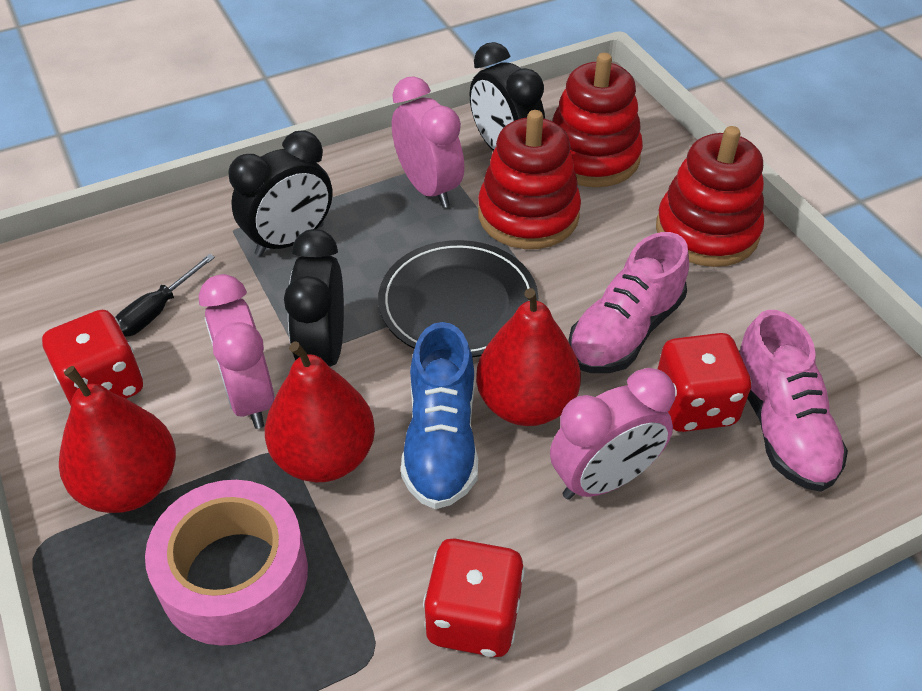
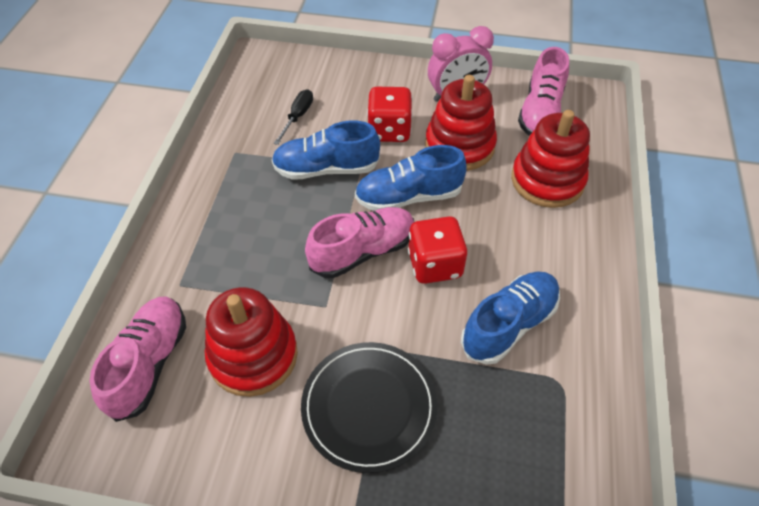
black clock: 3 -> 0
blue shoe: 1 -> 3
pink clock: 3 -> 1
pink shoe: 2 -> 3
pink tape: 1 -> 0
red dice: 3 -> 2
red pear: 3 -> 0

